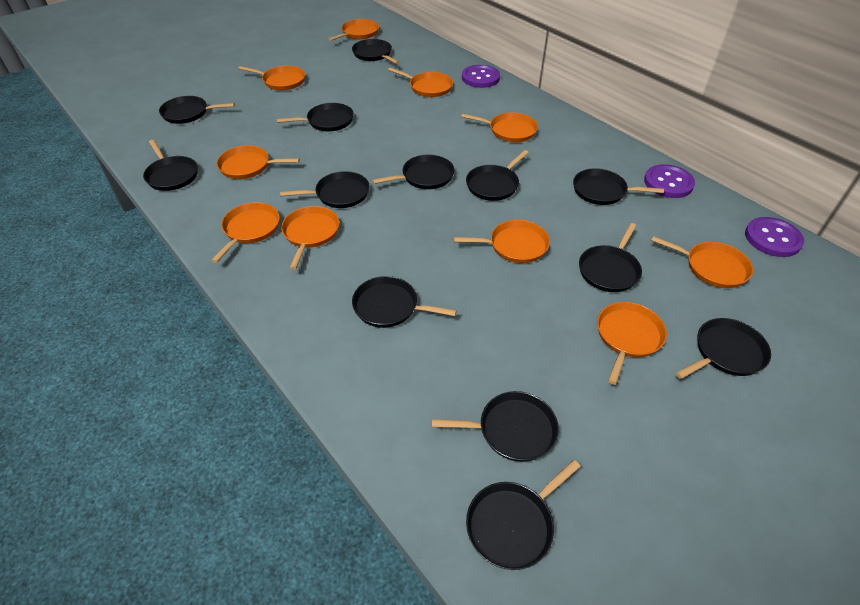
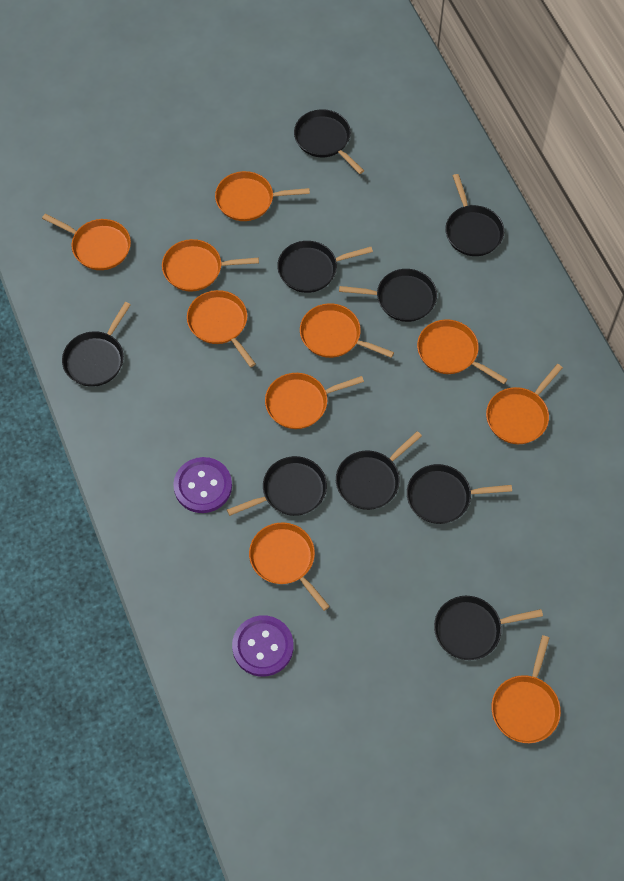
black pan: 13 -> 9
purple button: 3 -> 2

